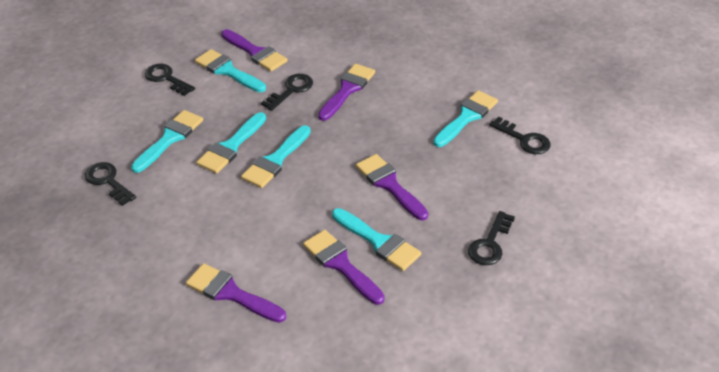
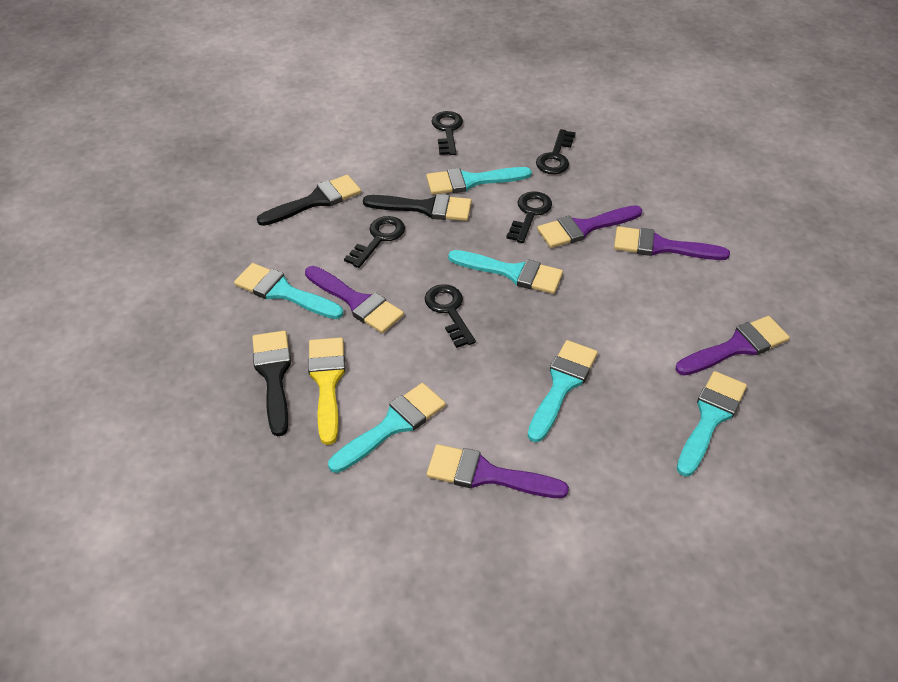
black brush: 0 -> 3
yellow brush: 0 -> 1

